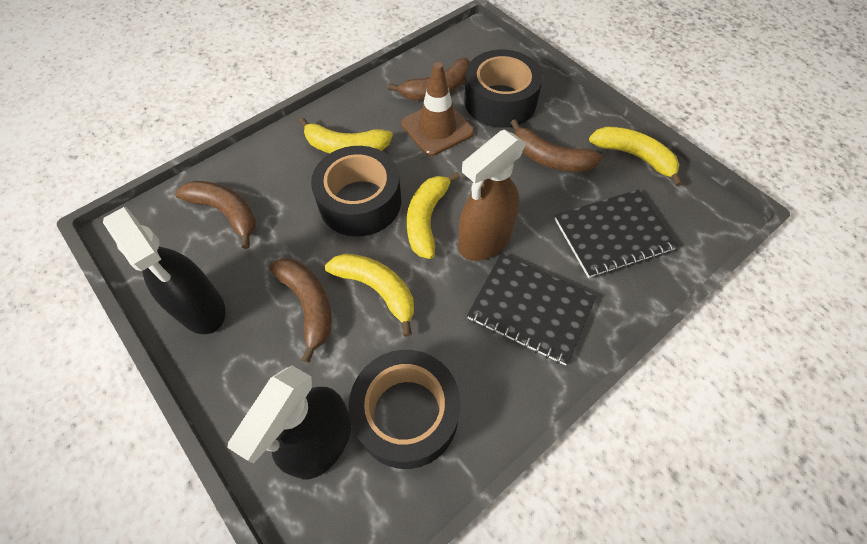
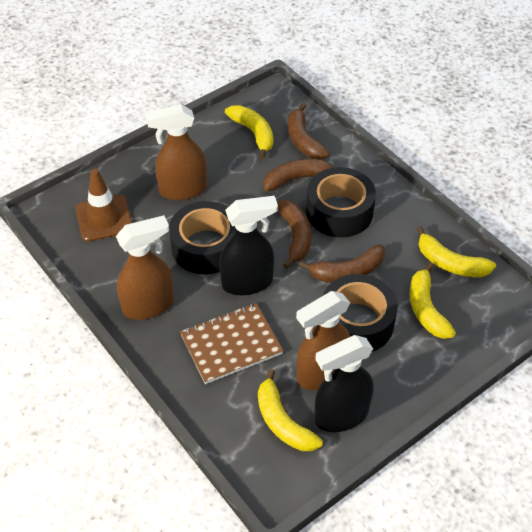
black notebook: 2 -> 0
brown notebook: 0 -> 1
brown spray bottle: 1 -> 3

